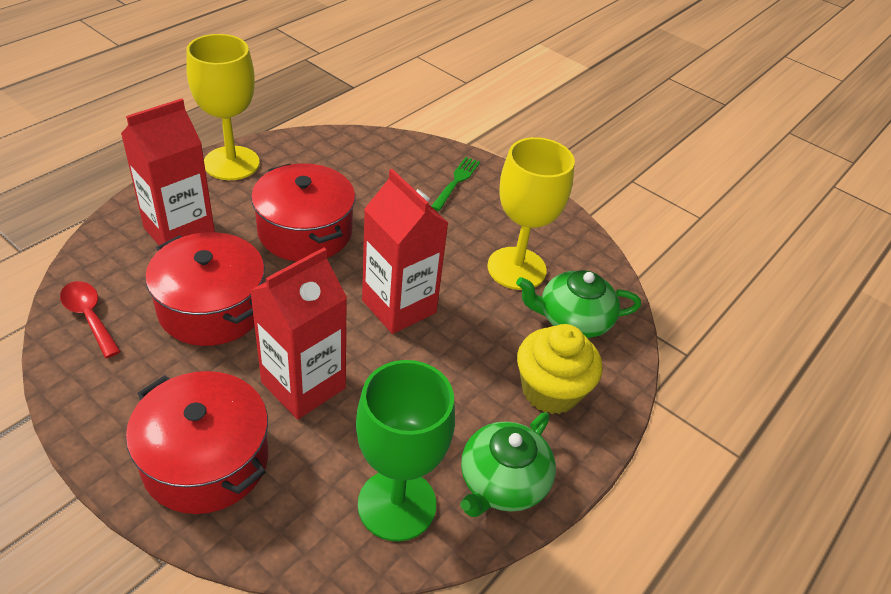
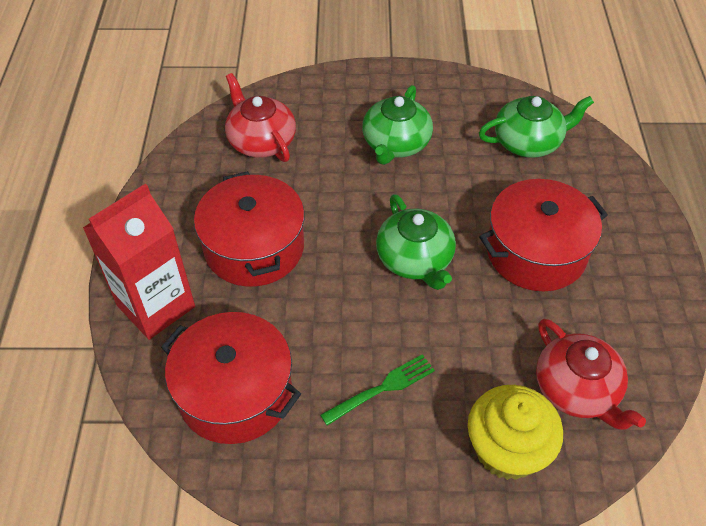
green goblet: 1 -> 0
green teapot: 2 -> 3
red carton: 3 -> 1
red spoon: 1 -> 0
red teapot: 0 -> 2
yellow goblet: 2 -> 0

